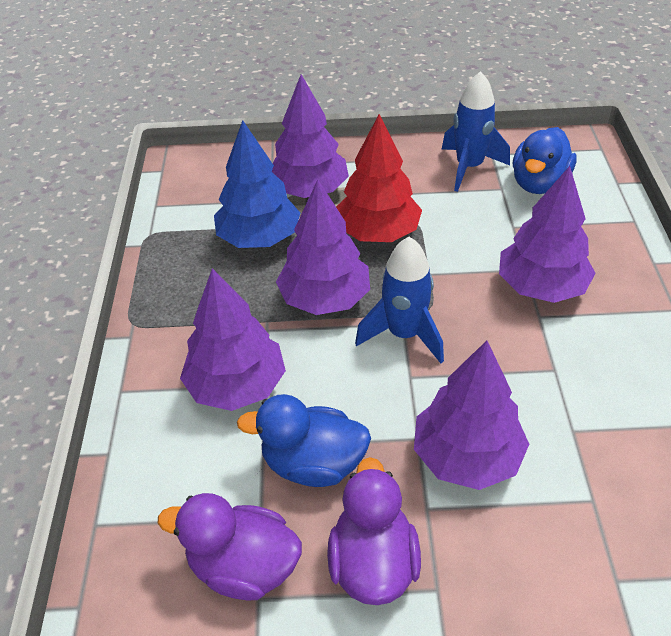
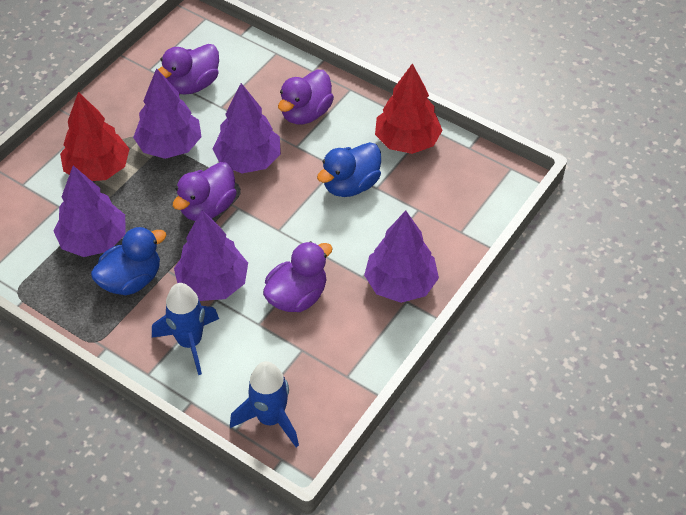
blue tree: 1 -> 0
purple duck: 2 -> 4
red tree: 1 -> 2

